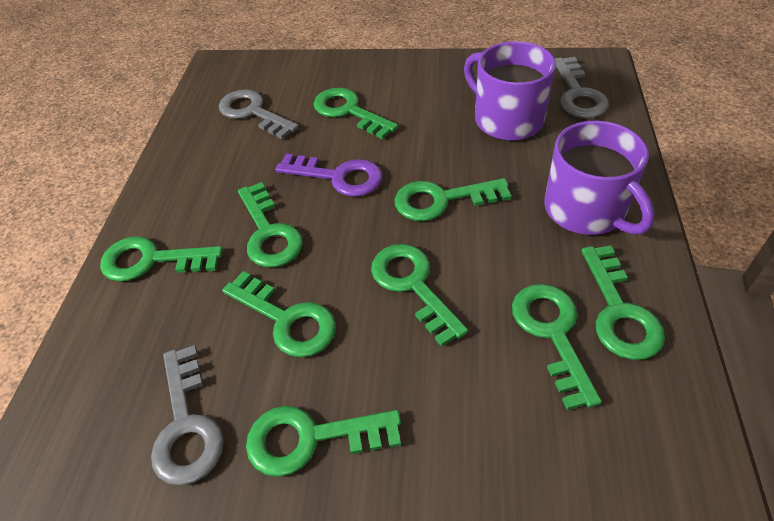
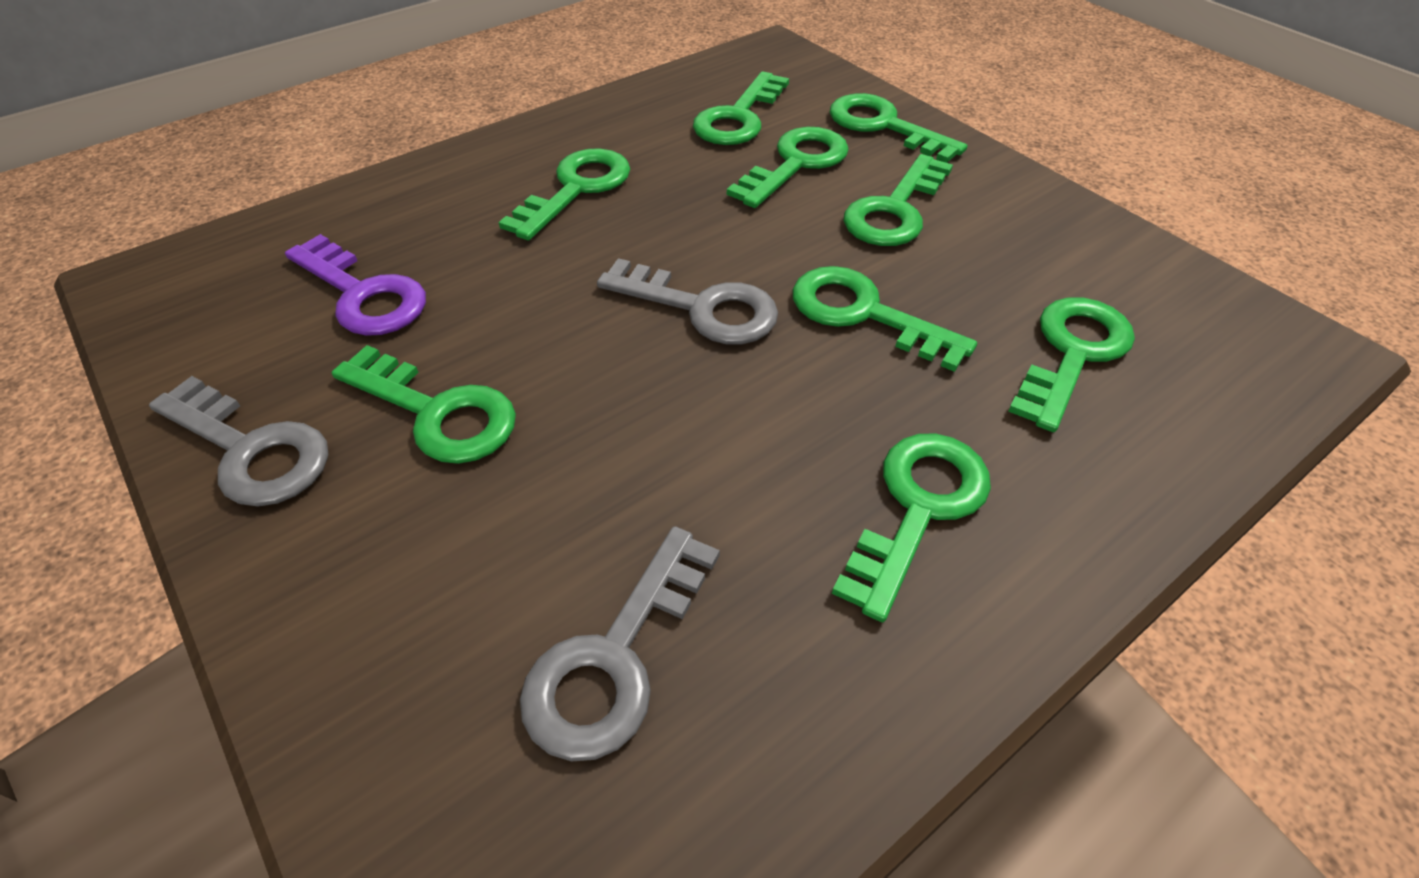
purple mug: 2 -> 0

